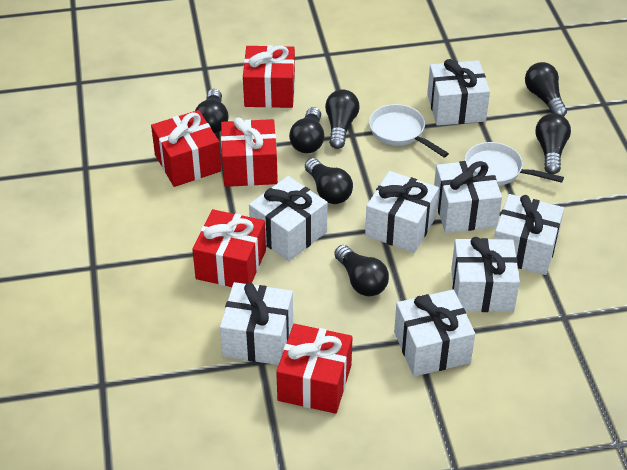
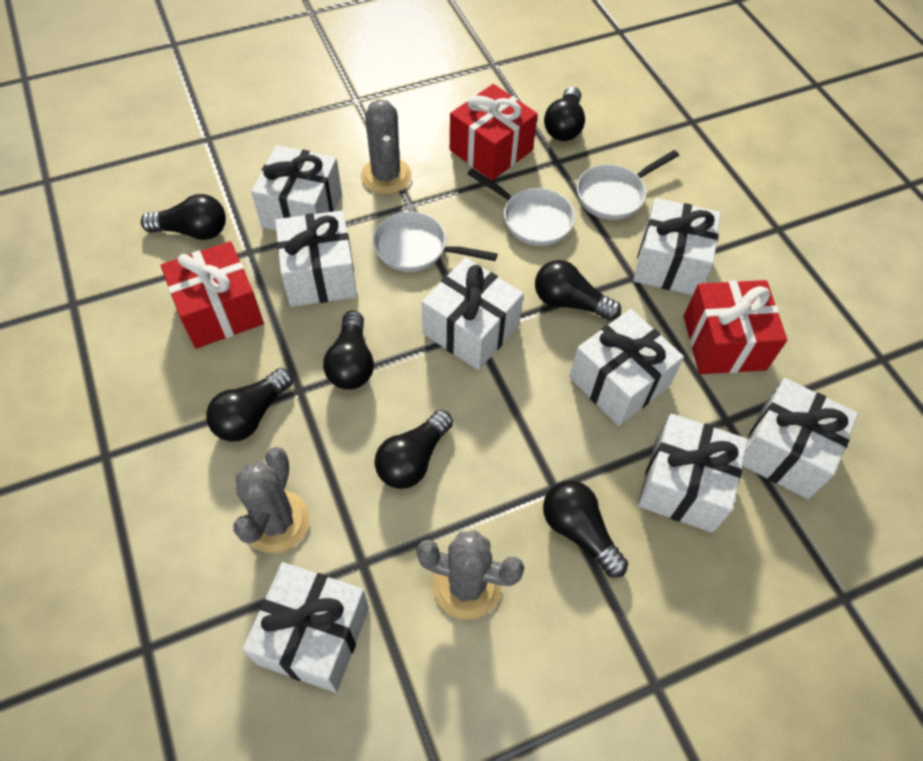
grey cactus: 0 -> 3
red gift: 5 -> 3
white pan: 2 -> 3

